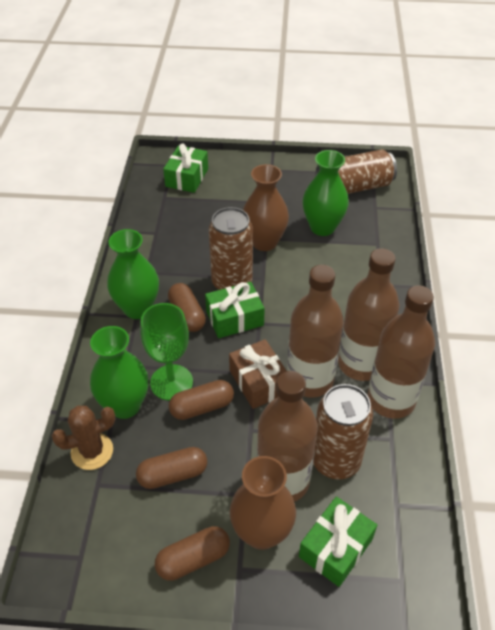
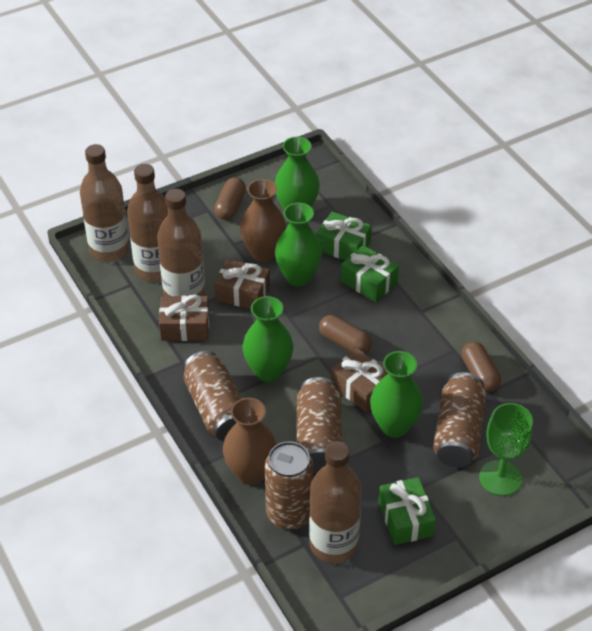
brown cactus: 1 -> 0
brown can: 3 -> 4
brown capsule: 4 -> 3
brown gift: 1 -> 3
green vase: 3 -> 4

